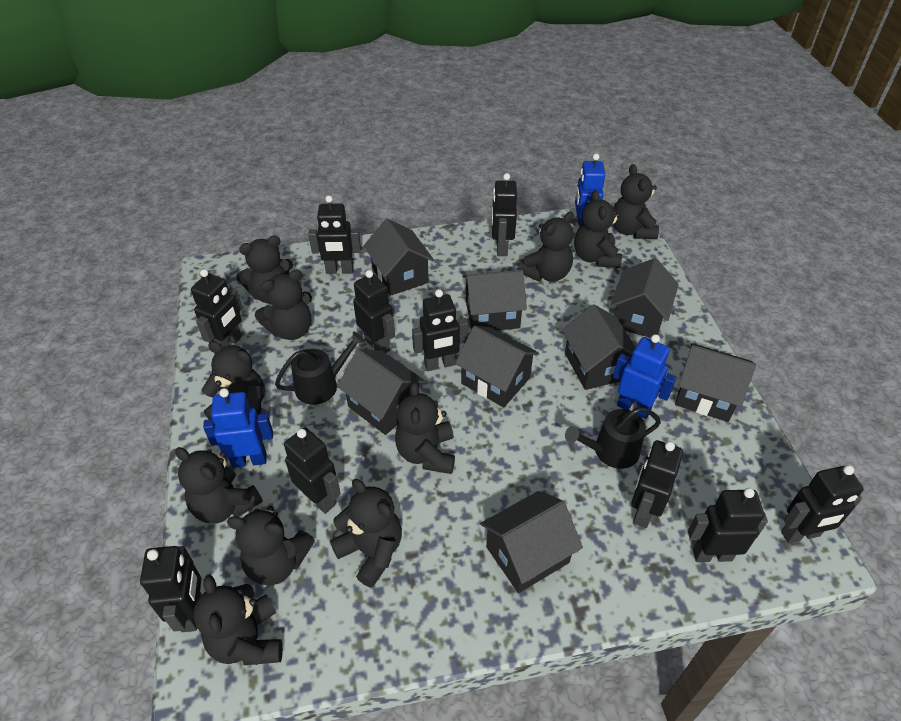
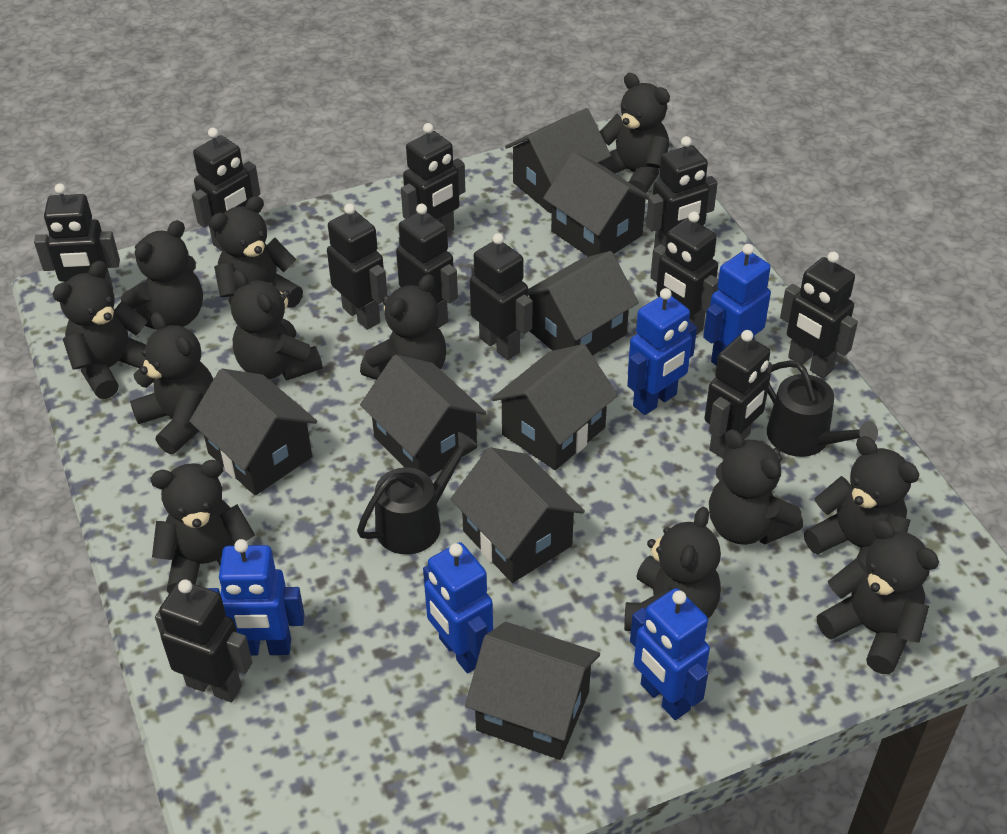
black robot: 10 -> 11
black teddy bear: 11 -> 12
blue robot: 3 -> 5

